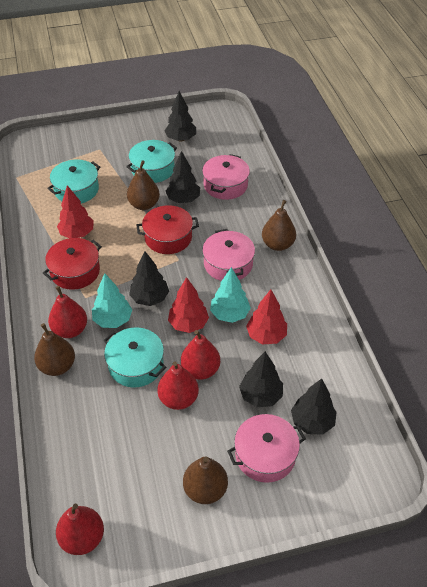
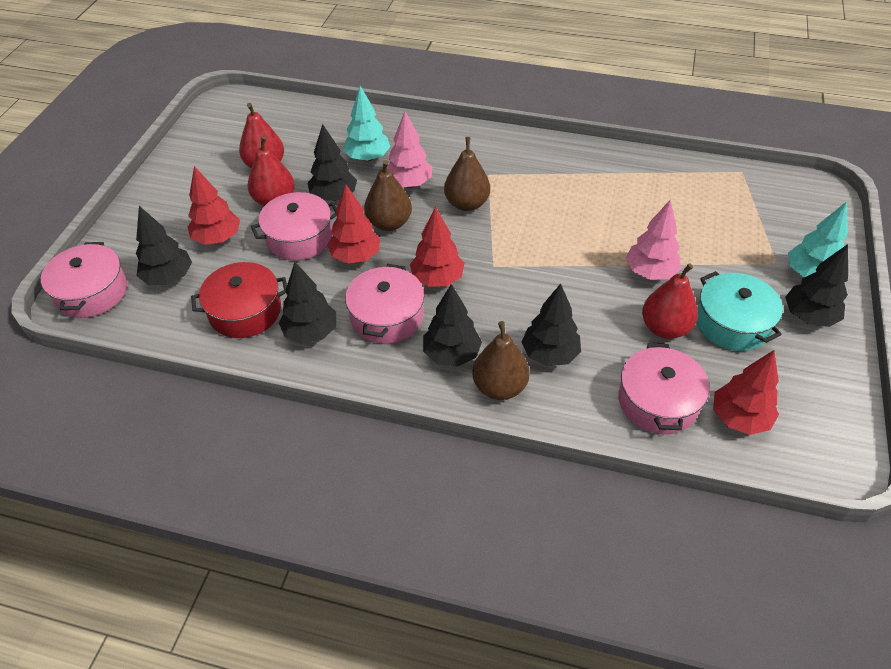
black tree: 5 -> 6
brown pear: 4 -> 3
pink pot: 3 -> 4
pink tree: 0 -> 2
red pear: 4 -> 3
red pot: 2 -> 1
red tree: 3 -> 4
turquoise pot: 3 -> 1

